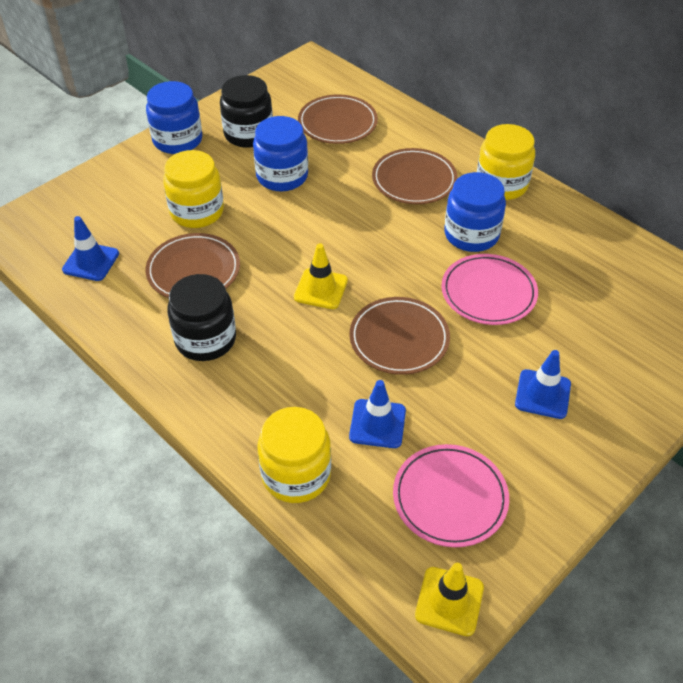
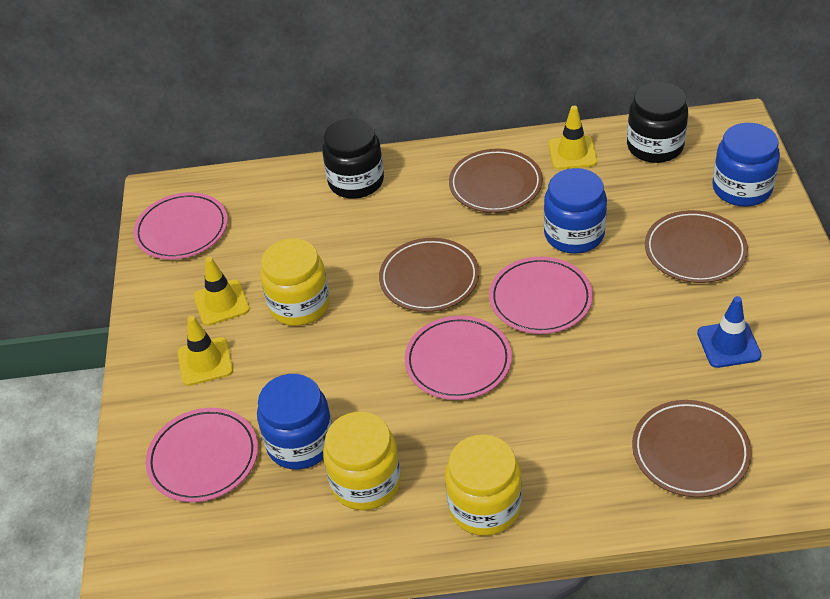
blue traffic cone: 3 -> 1
pink plate: 2 -> 4
yellow traffic cone: 2 -> 3

